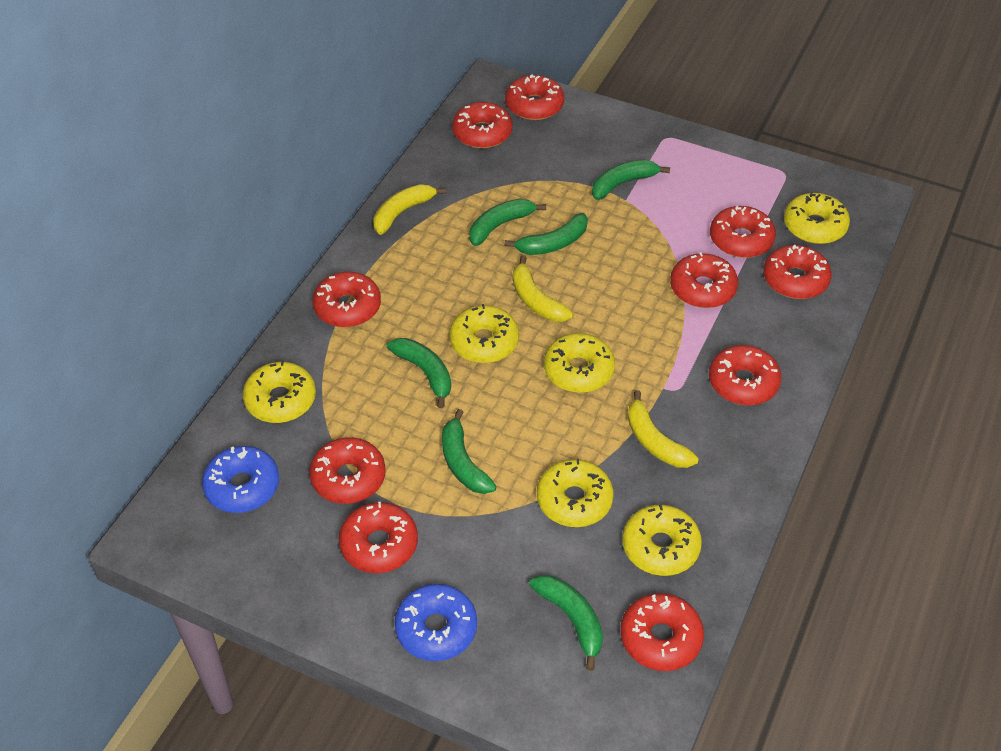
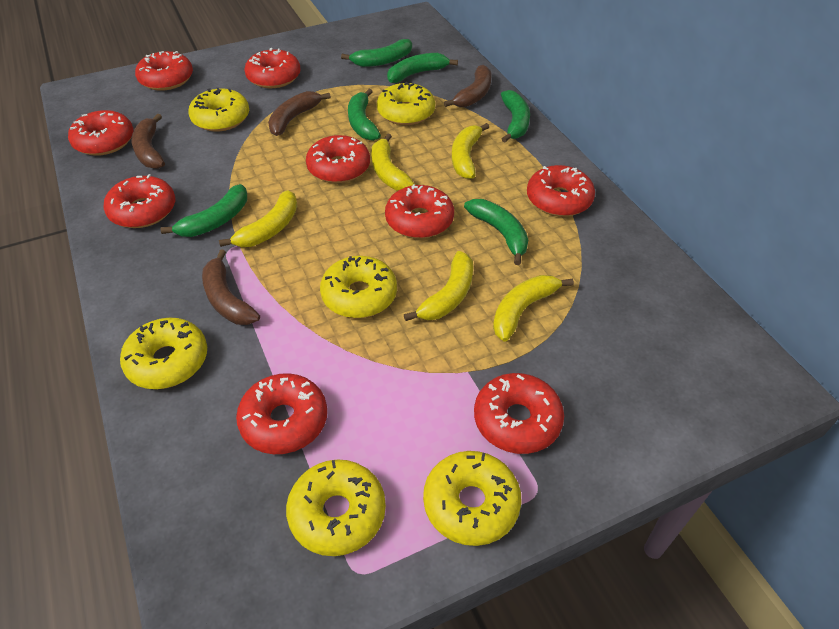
blue donut: 2 -> 0
brown banana: 0 -> 4
red donut: 10 -> 9
yellow banana: 3 -> 5

